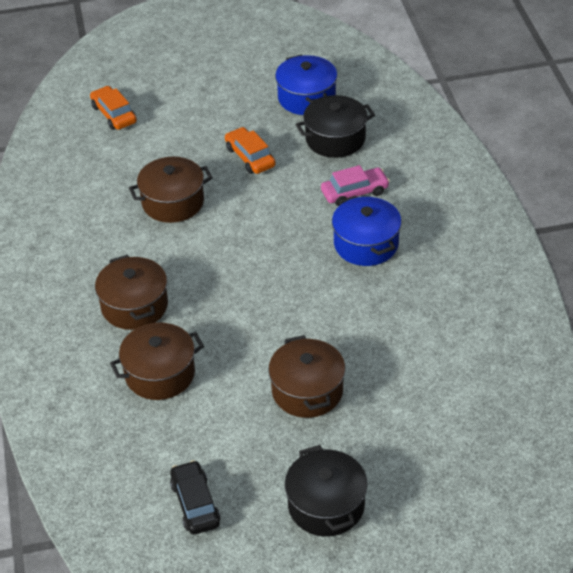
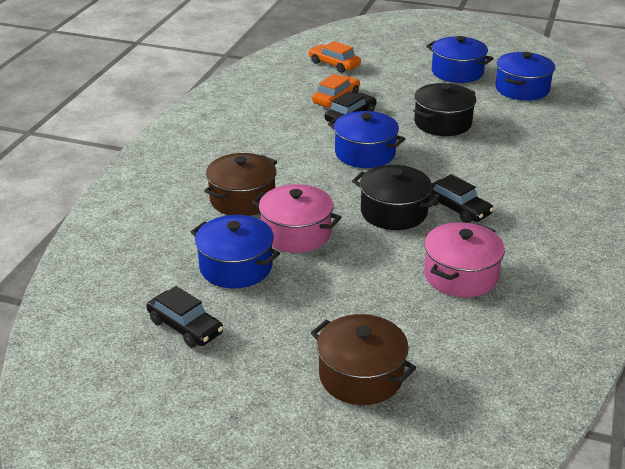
black car: 1 -> 3
blue pot: 2 -> 4
brown pot: 4 -> 2
pink car: 1 -> 0
pink pot: 0 -> 2

